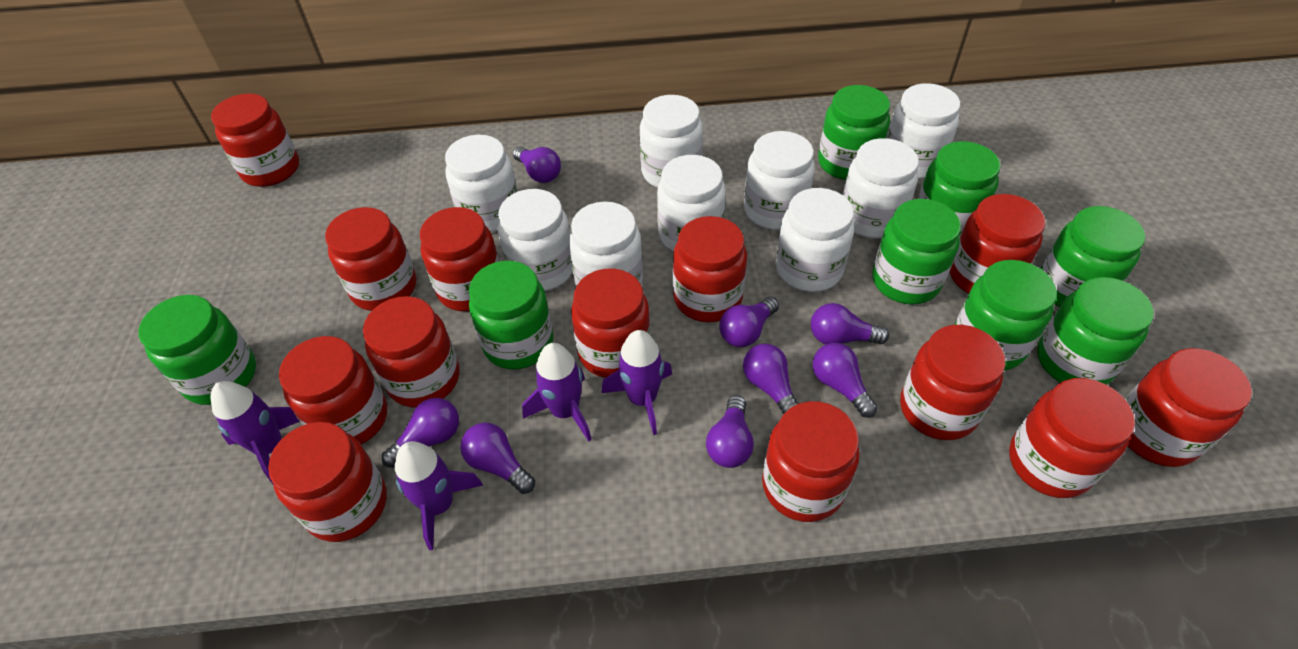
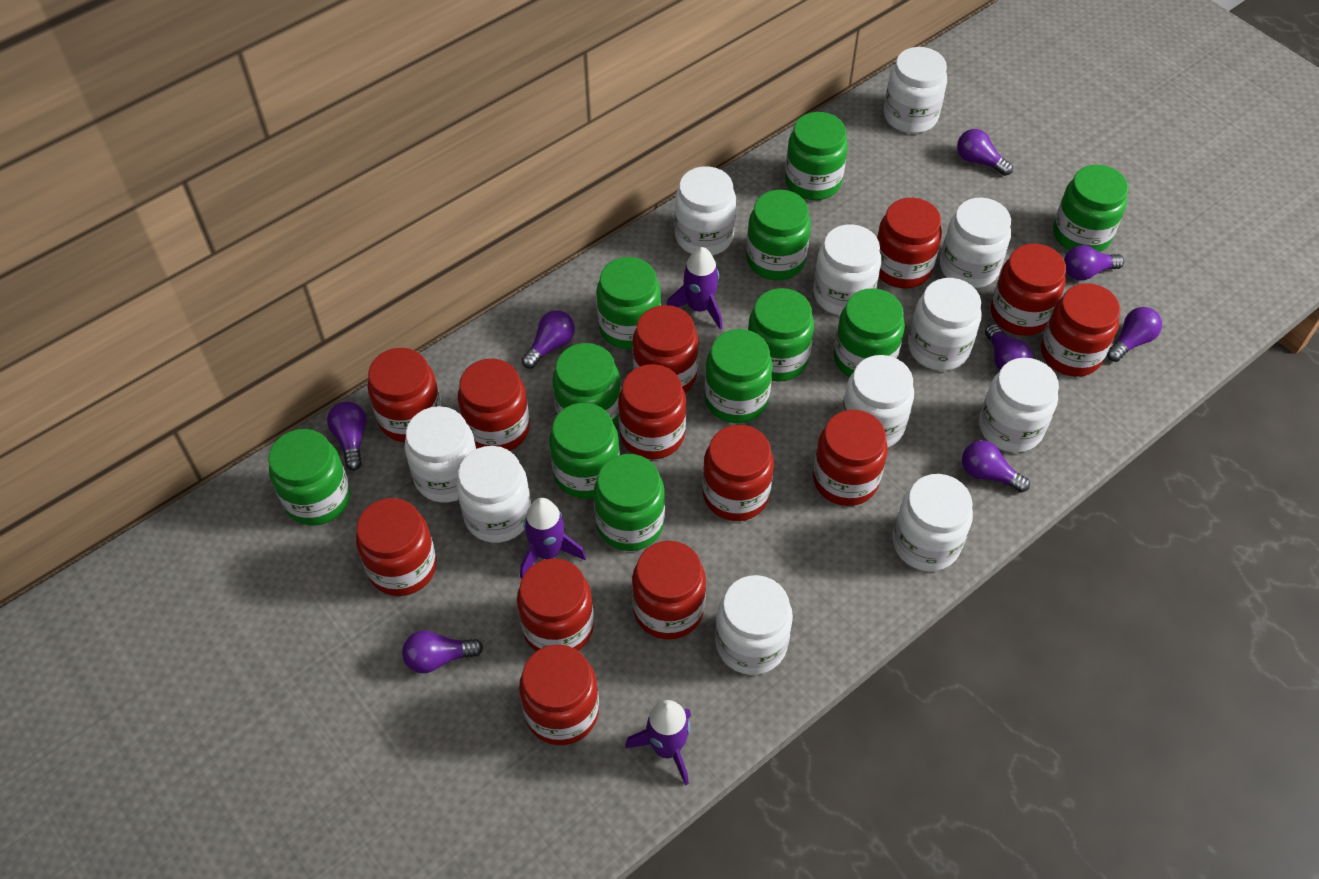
green jar: 8 -> 11
purple rocket: 4 -> 3
white jar: 9 -> 11

